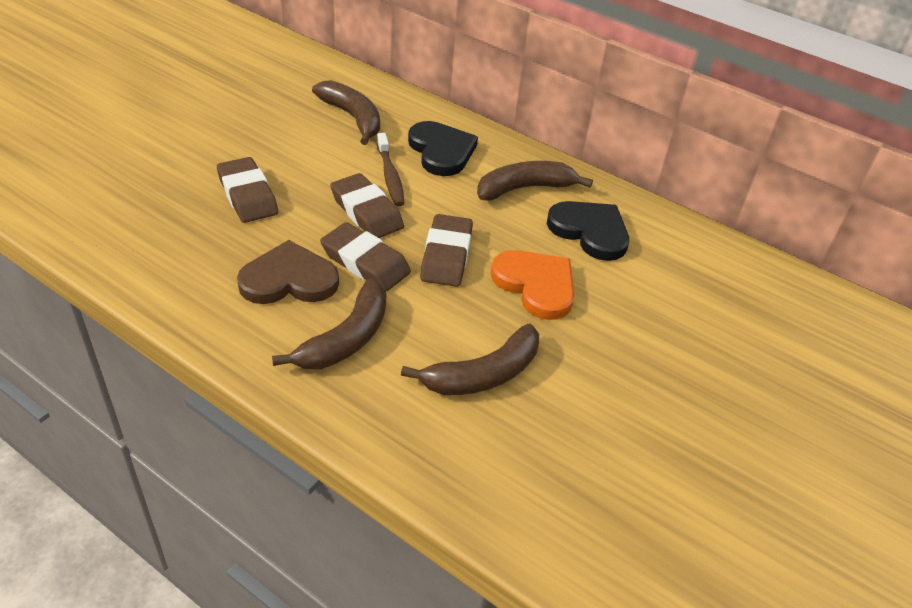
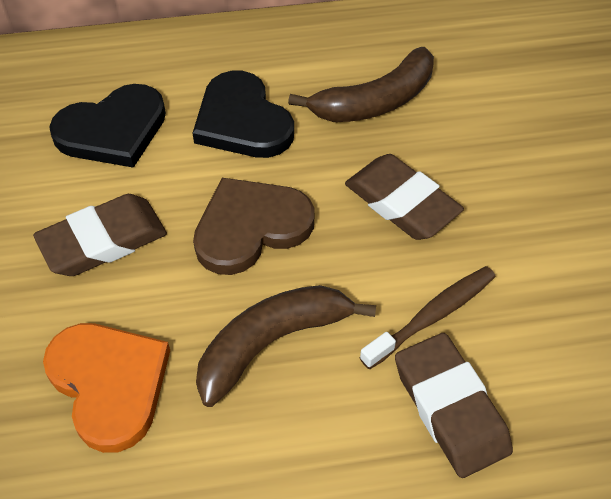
brown banana: 4 -> 2
brown eraser: 4 -> 3

